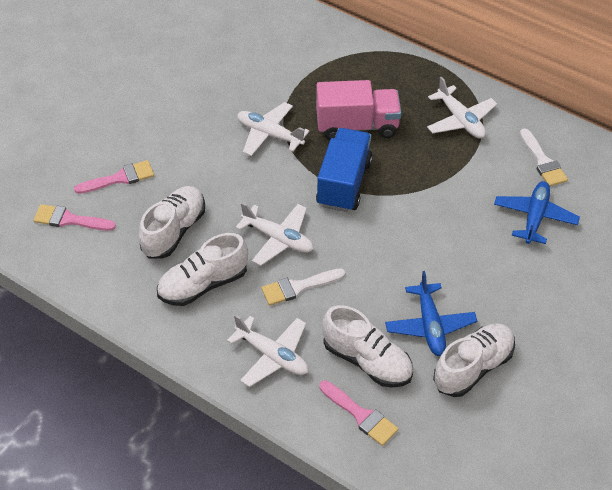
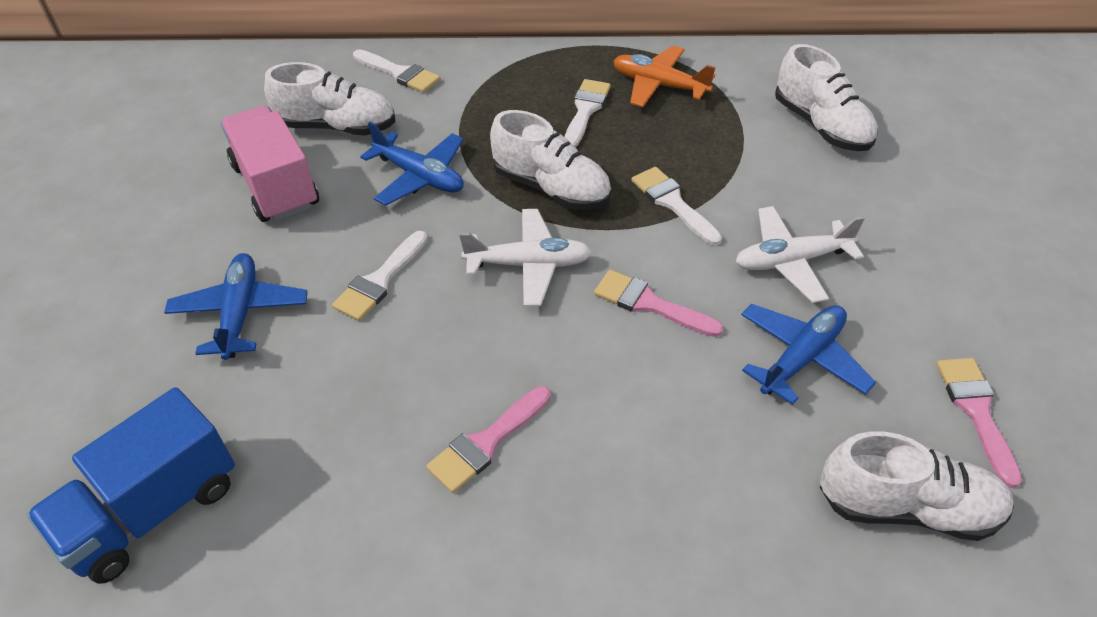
blue plane: 2 -> 3
orange plane: 0 -> 1
white brush: 2 -> 4
white plane: 4 -> 2

